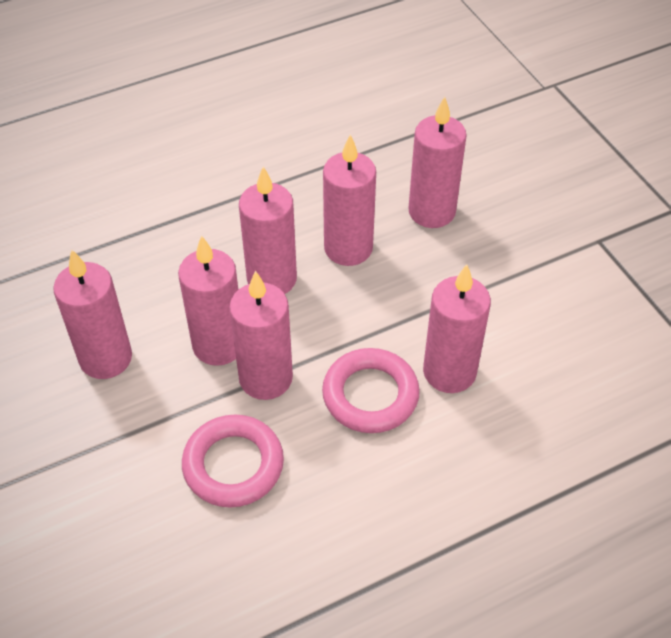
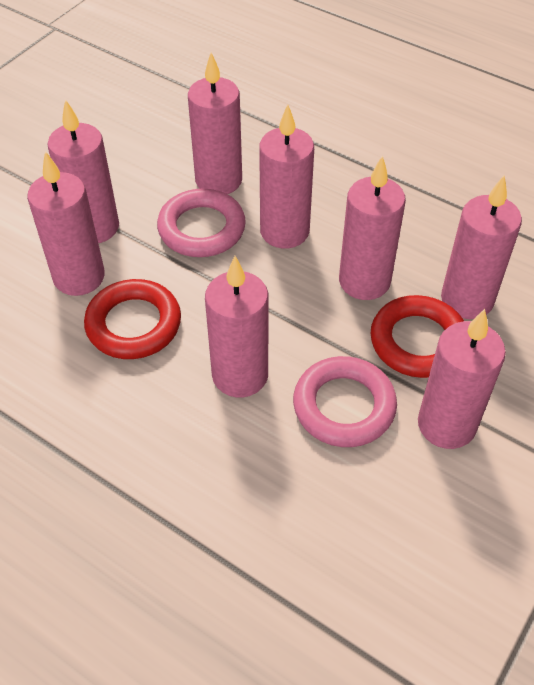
pink candle: 7 -> 8
red ring: 0 -> 2

